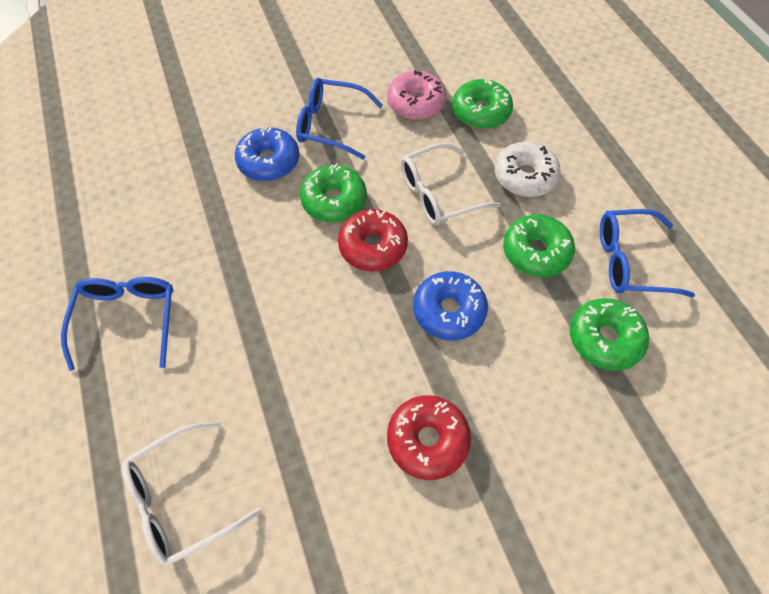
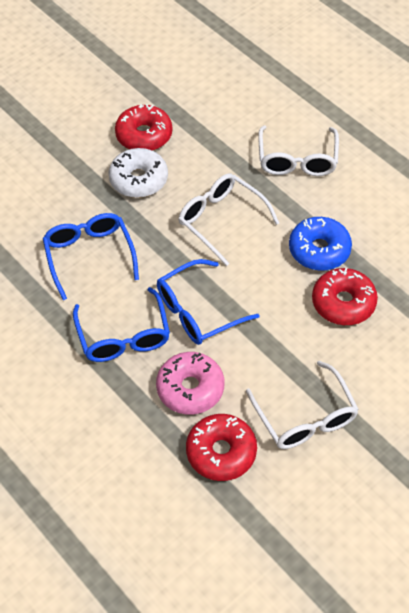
blue donut: 2 -> 1
green donut: 4 -> 0
red donut: 2 -> 3
white glasses: 2 -> 3

